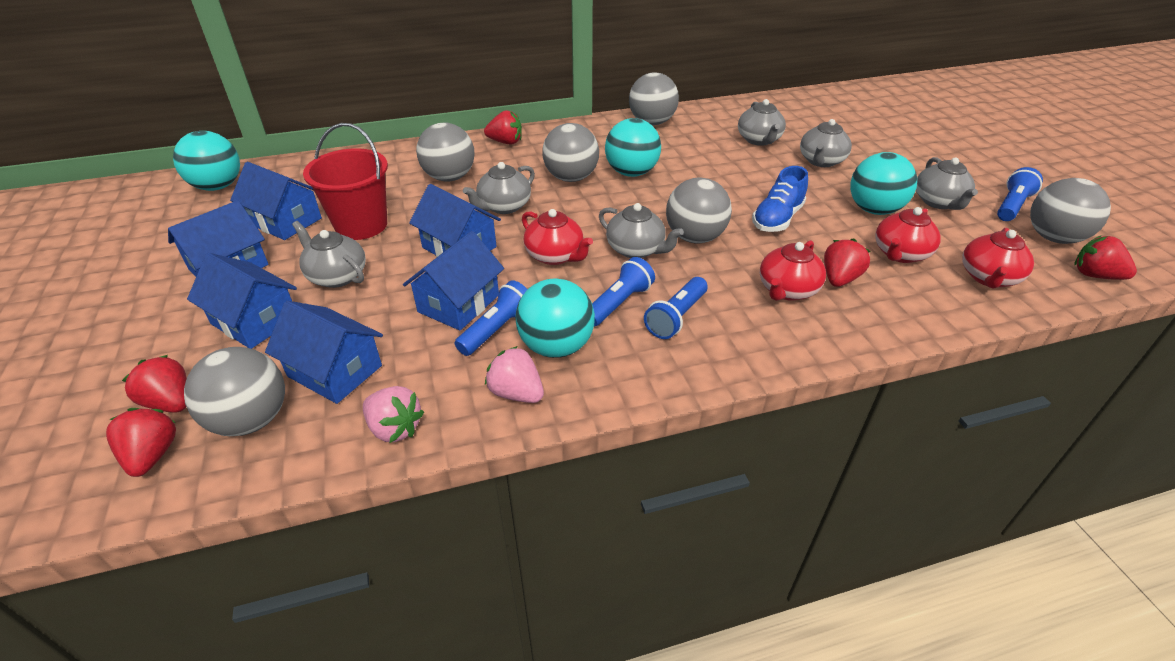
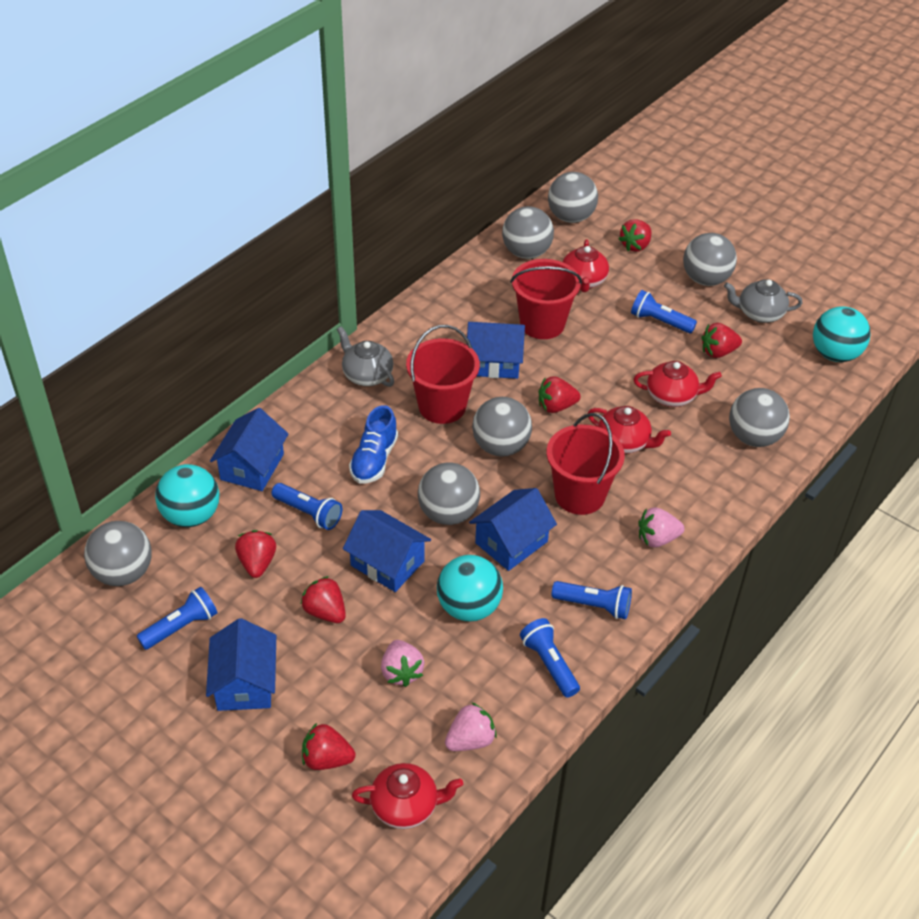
blue flashlight: 4 -> 5
blue house: 6 -> 5
grey ball: 6 -> 7
grey teapot: 6 -> 2
pink strawberry: 2 -> 3
red bucket: 1 -> 3
red strawberry: 5 -> 6
turquoise ball: 4 -> 3

